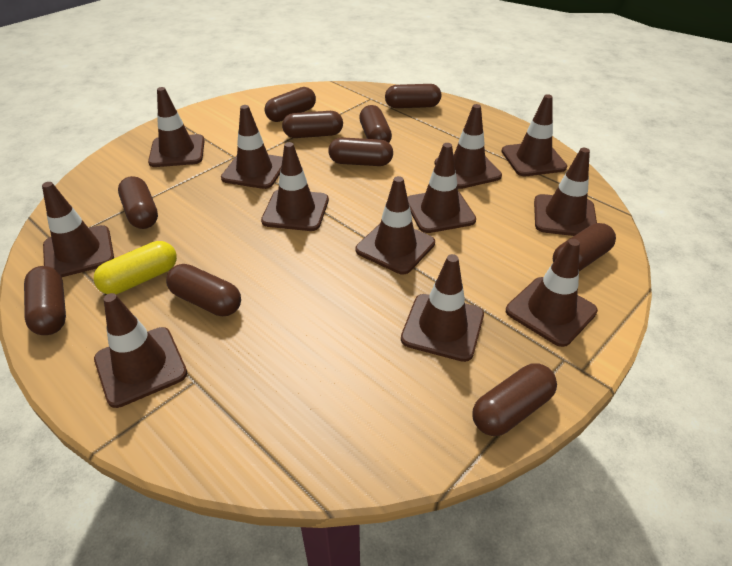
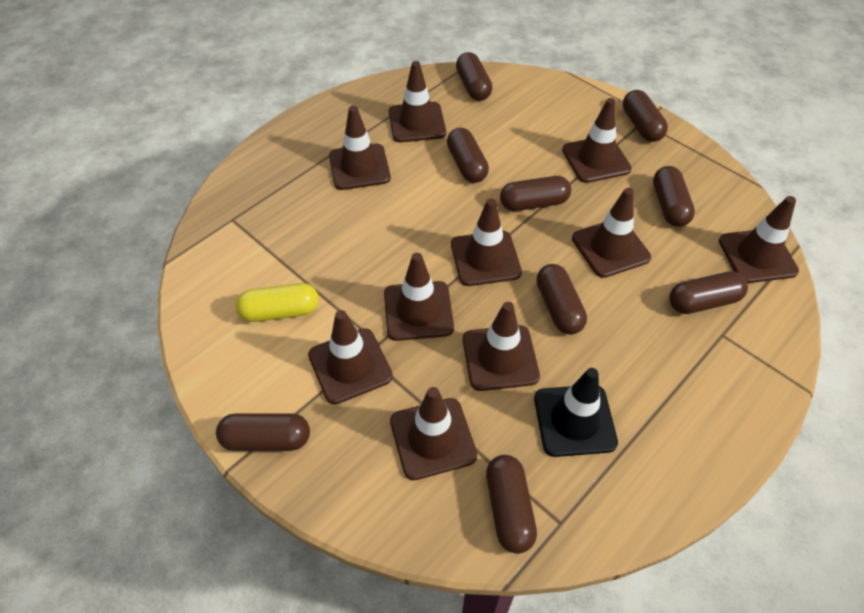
black traffic cone: 0 -> 1
brown capsule: 10 -> 9
brown traffic cone: 12 -> 10

